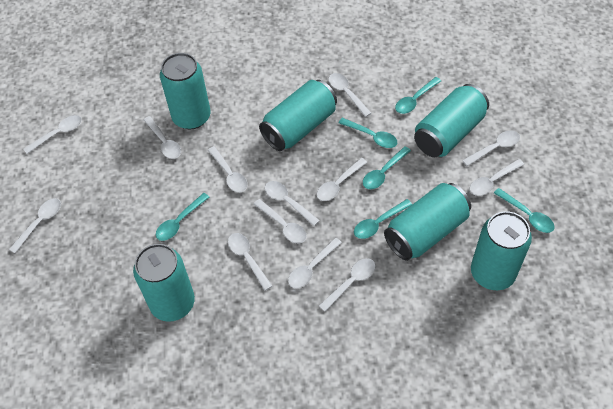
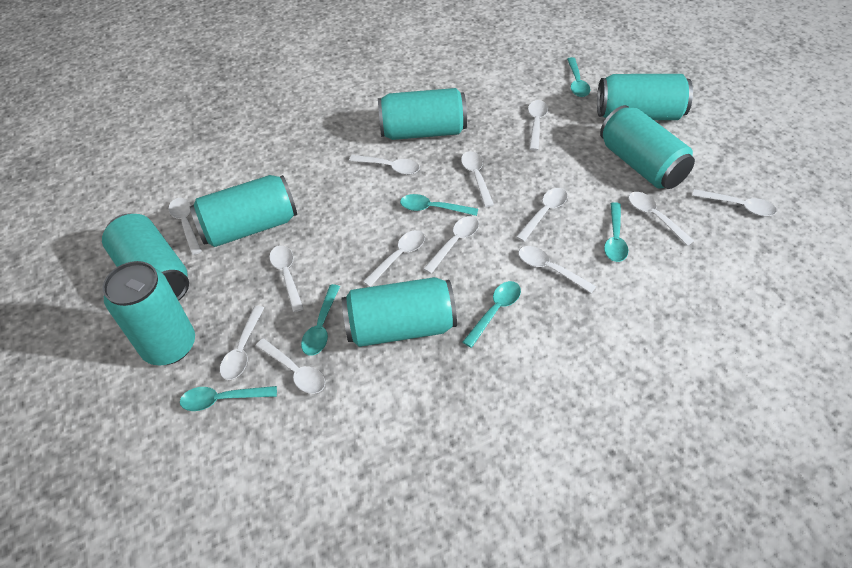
turquoise can: 6 -> 7

